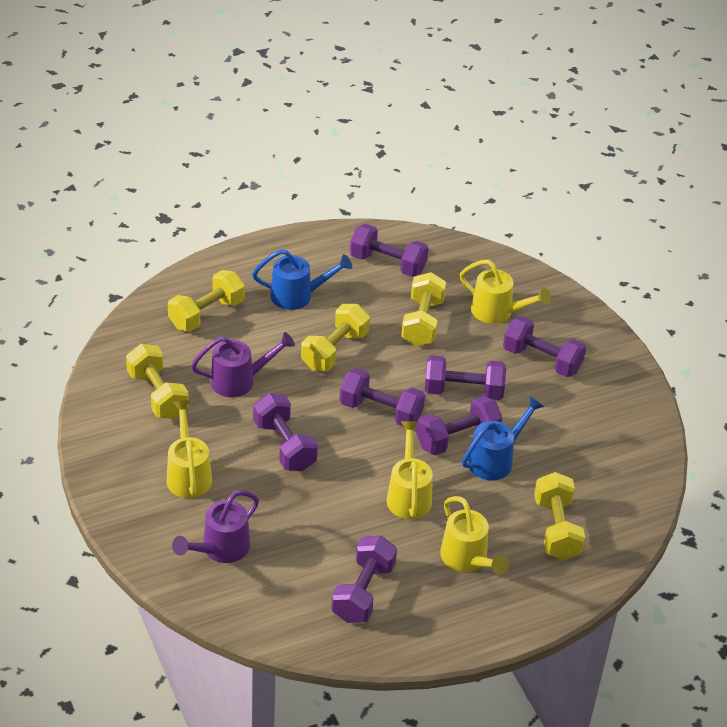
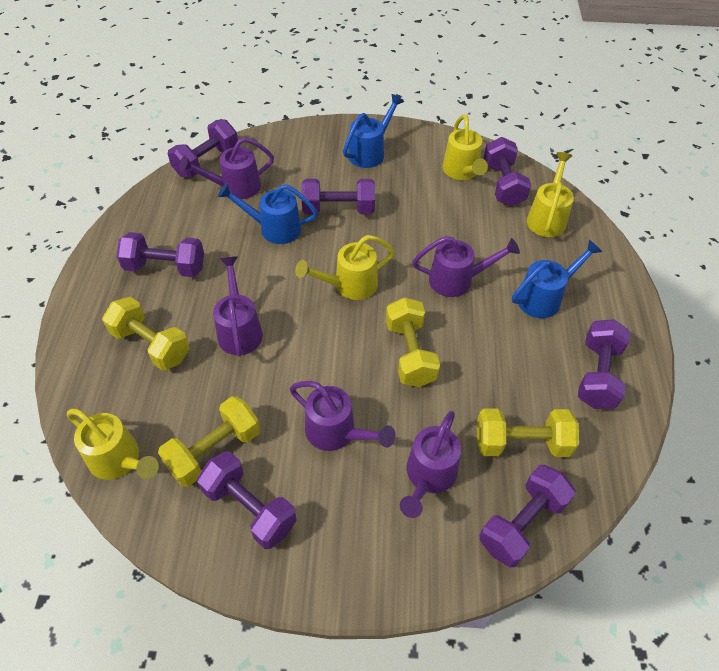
blue watering can: 2 -> 3
purple watering can: 2 -> 5
yellow dumbbell: 5 -> 4

